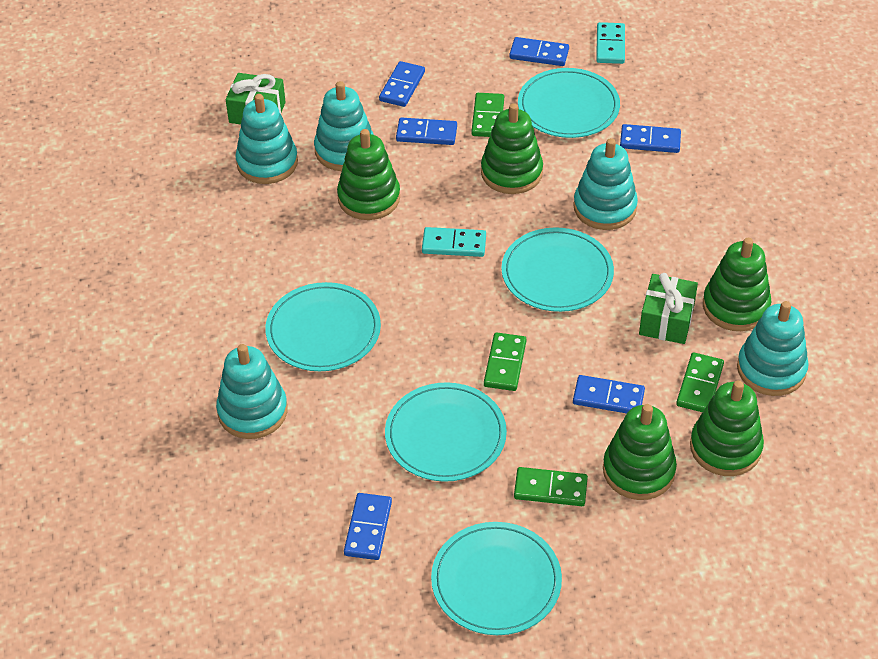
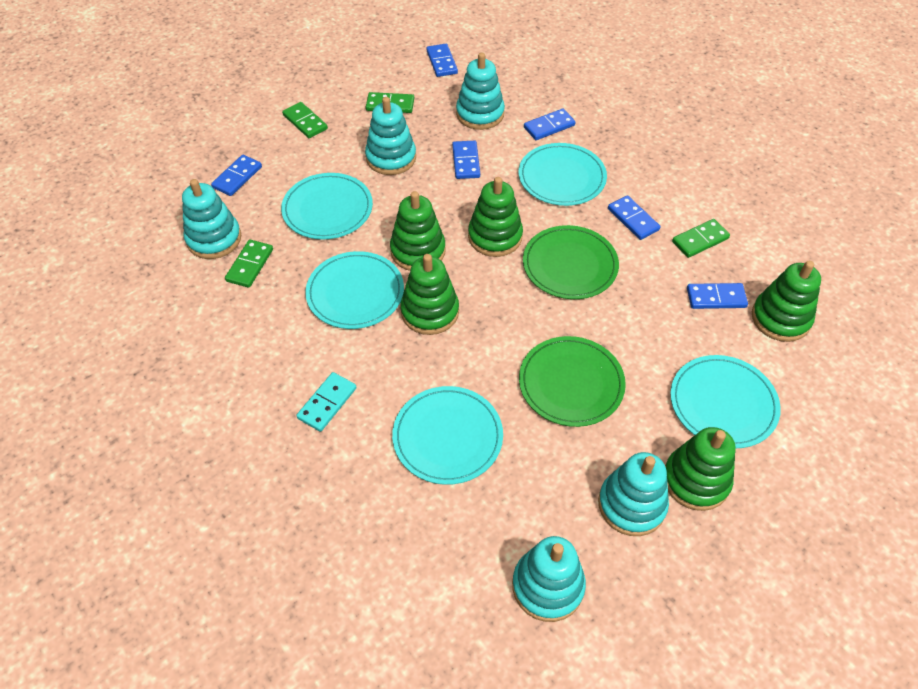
green gift: 2 -> 0
green plate: 0 -> 2
turquoise domino: 2 -> 1

